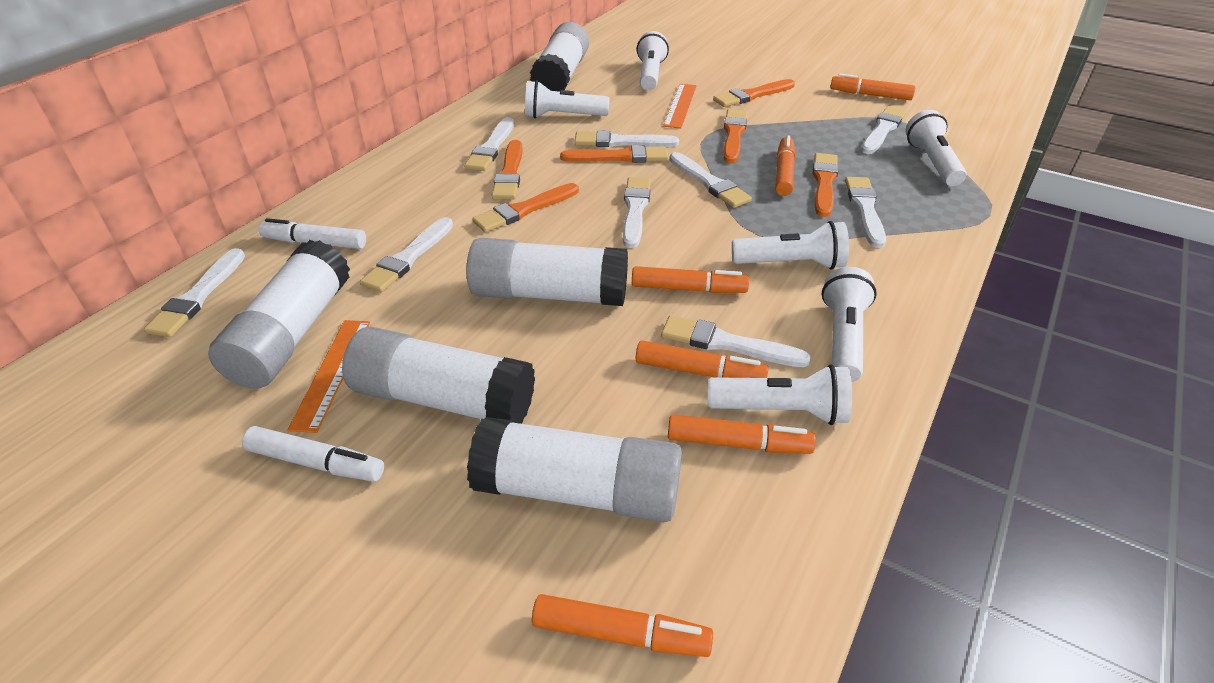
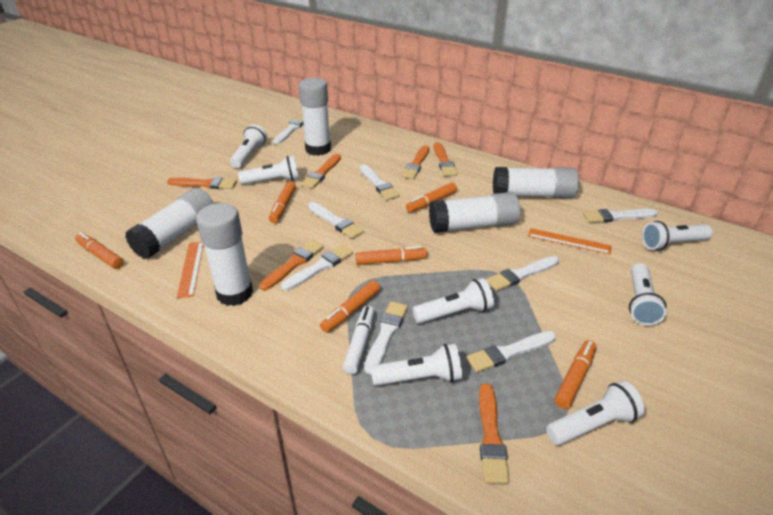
white brush: 9 -> 8
white flashlight: 6 -> 7
white marker: 2 -> 1

